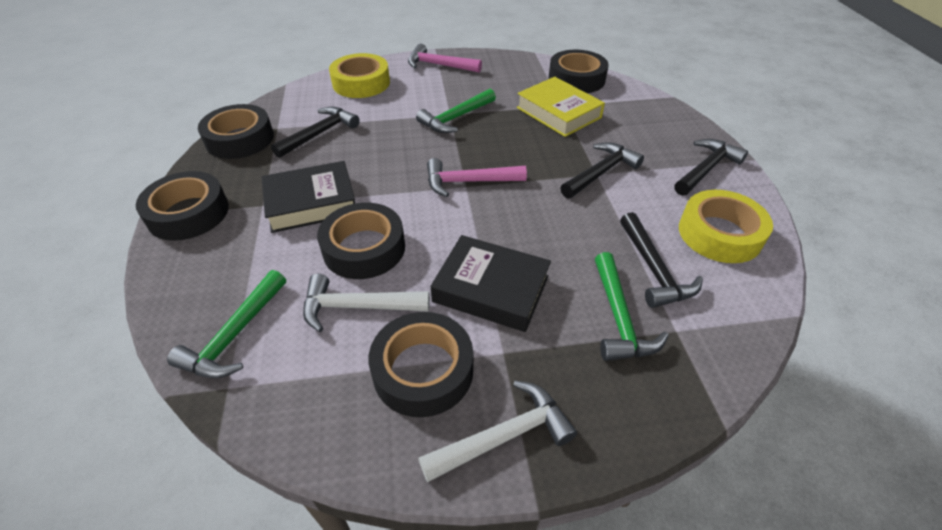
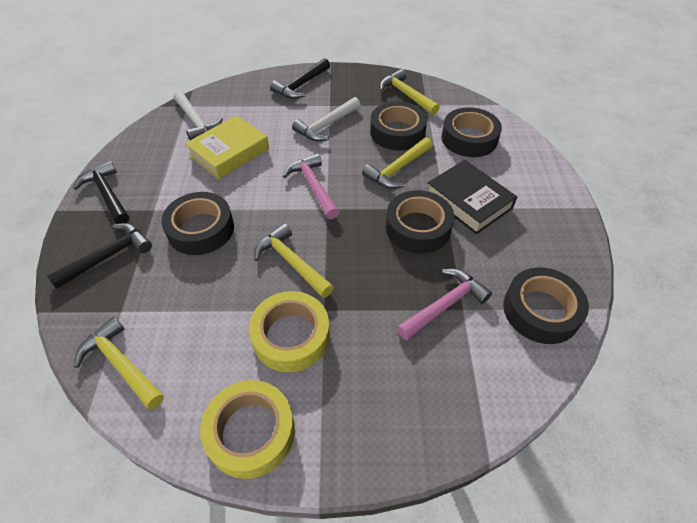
black book: 2 -> 1
black hammer: 4 -> 3
green hammer: 3 -> 0
yellow hammer: 0 -> 4

